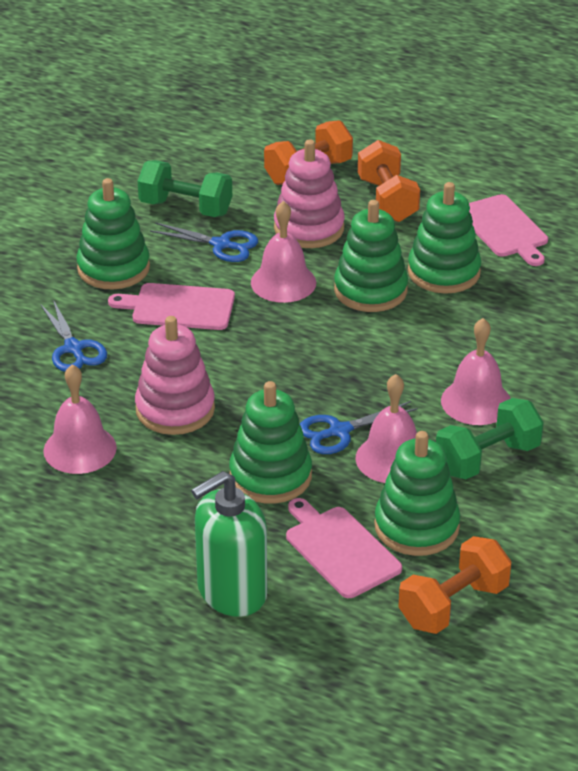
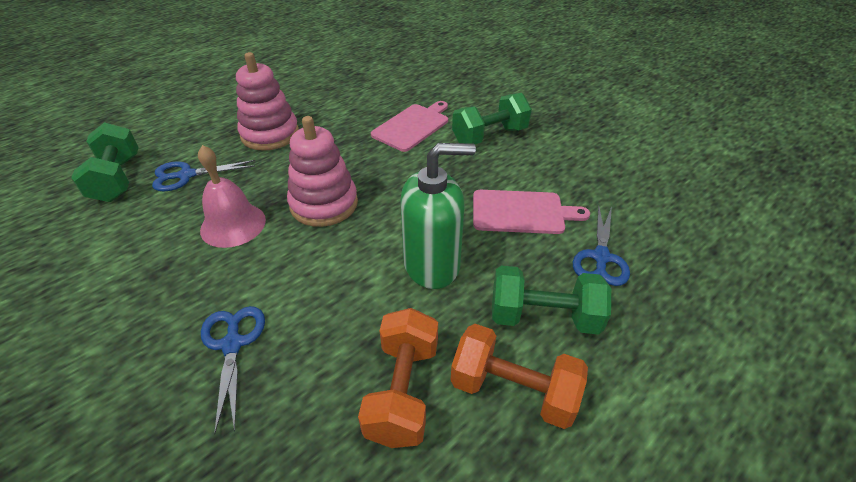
green dumbbell: 2 -> 3
green stacking toy: 5 -> 0
orange dumbbell: 3 -> 2
pink bell: 4 -> 1
pink cutting board: 3 -> 2

